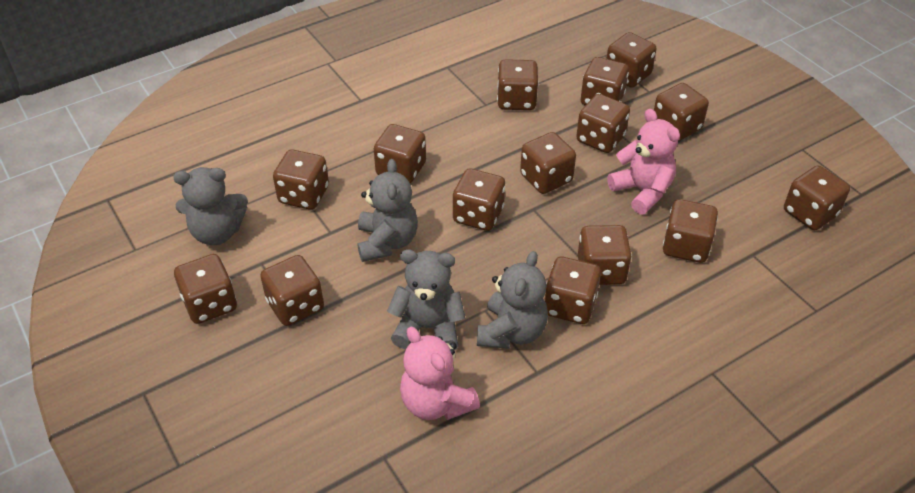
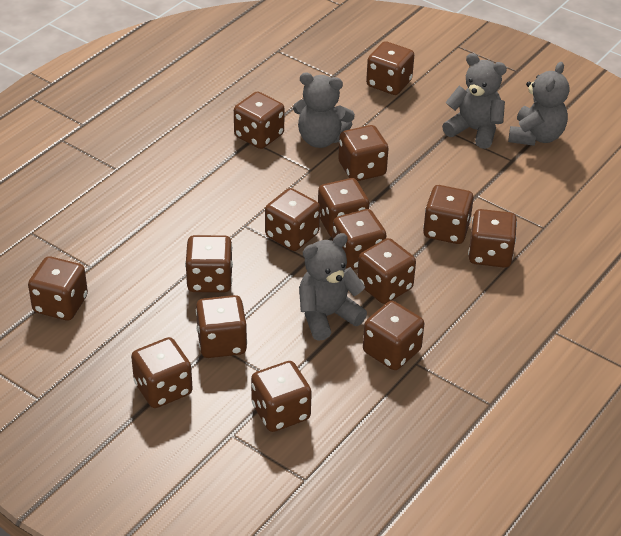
pink teddy bear: 2 -> 0

